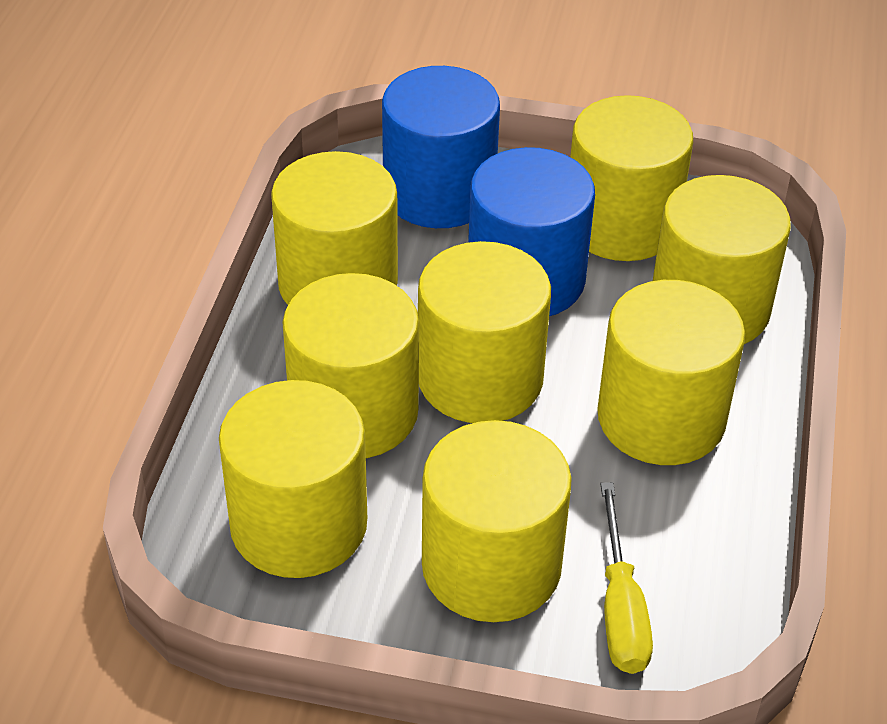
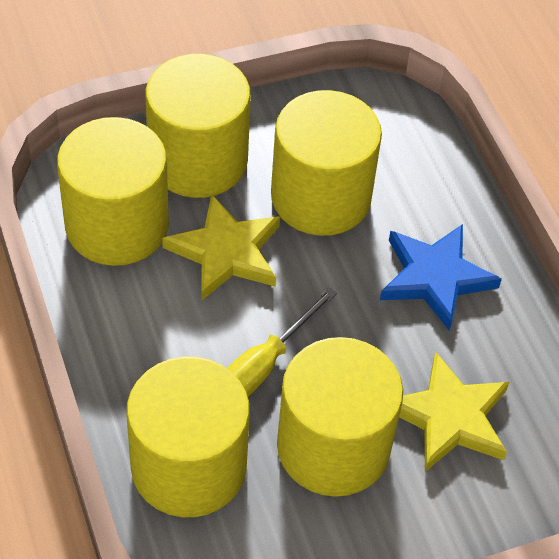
blue cylinder: 2 -> 0
blue star: 0 -> 1
yellow cylinder: 8 -> 5
yellow star: 0 -> 2

